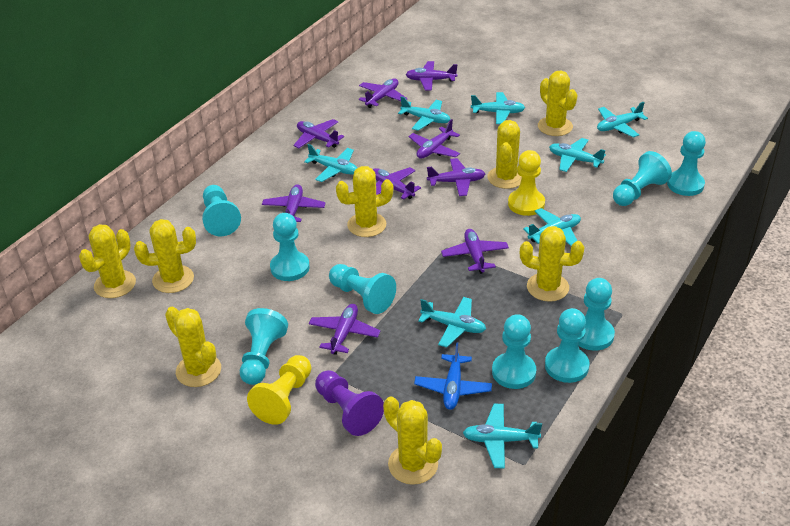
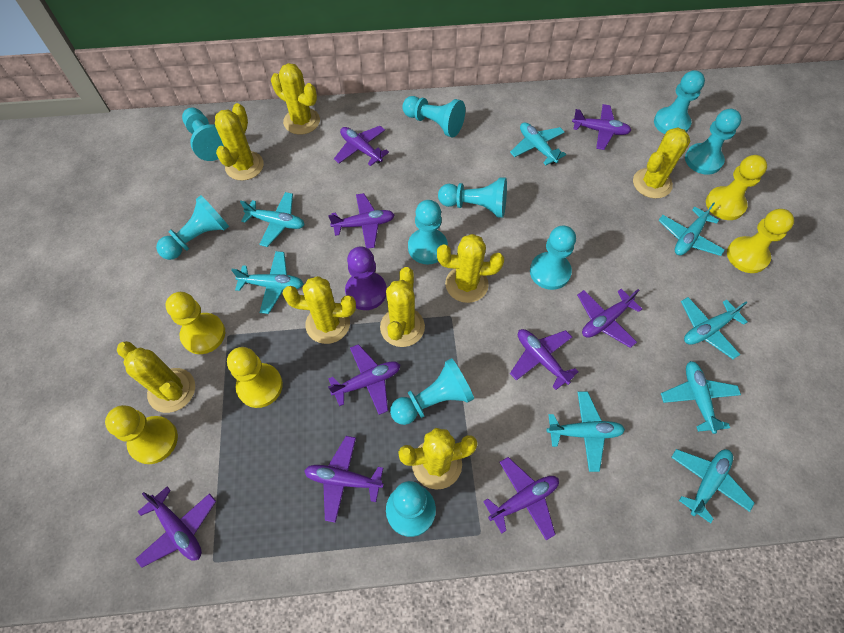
blue plane: 1 -> 0
turquoise pawn: 9 -> 10
yellow pawn: 2 -> 5

